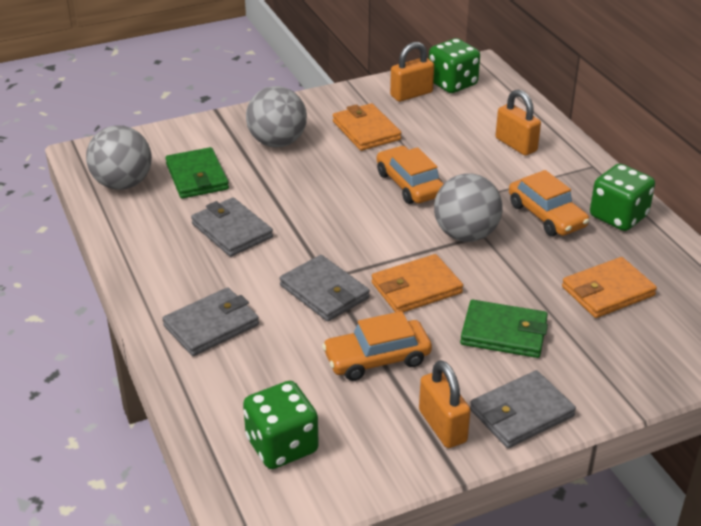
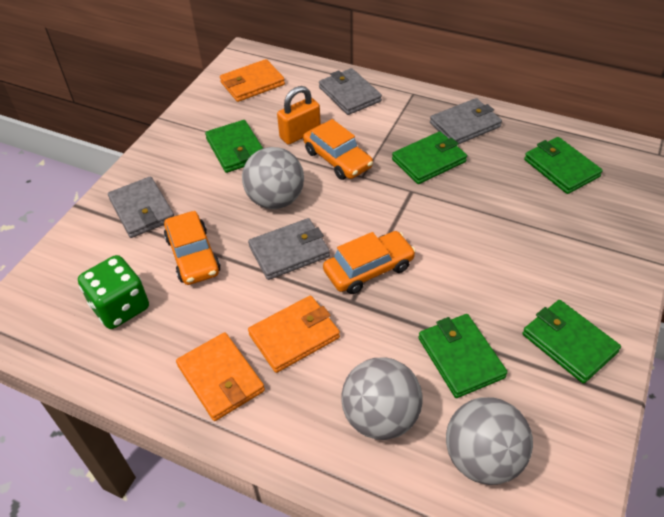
green dice: 3 -> 1
green wallet: 2 -> 5
orange padlock: 3 -> 1

